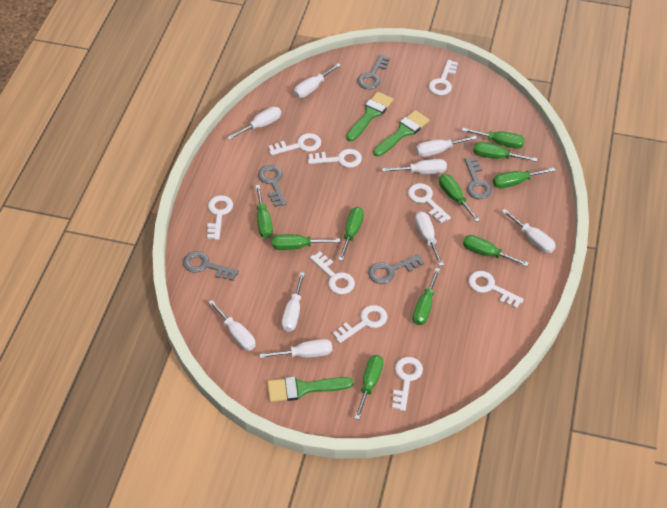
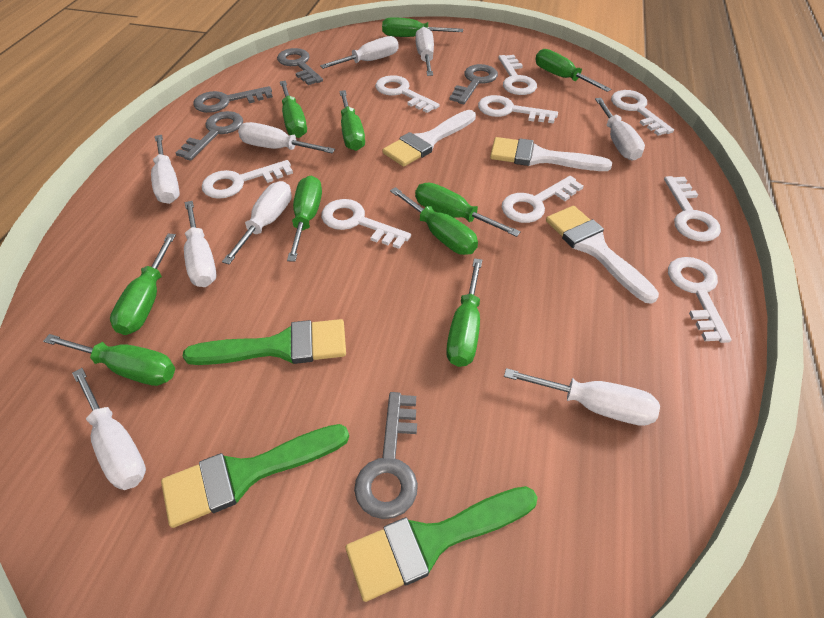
white brush: 0 -> 3

